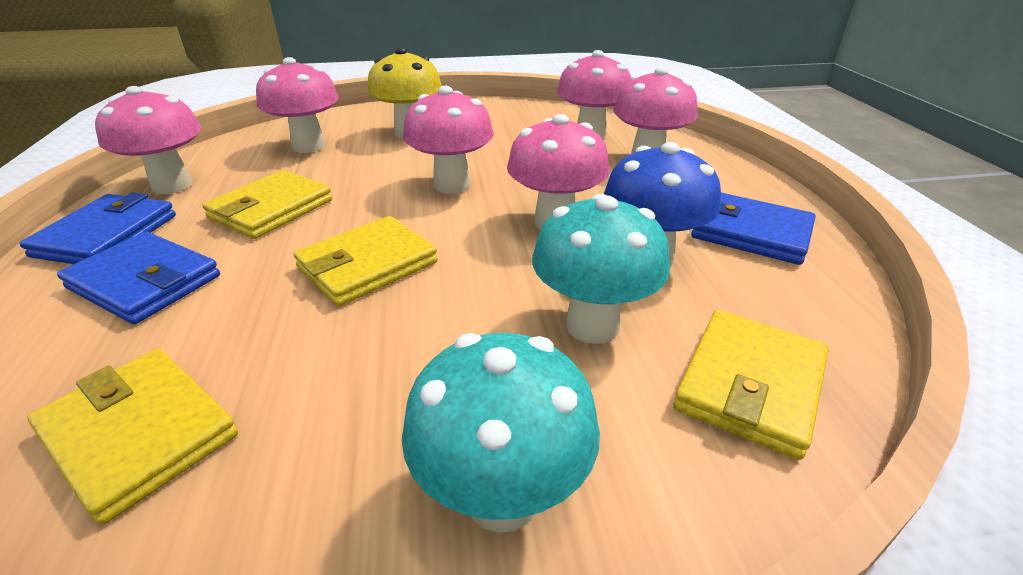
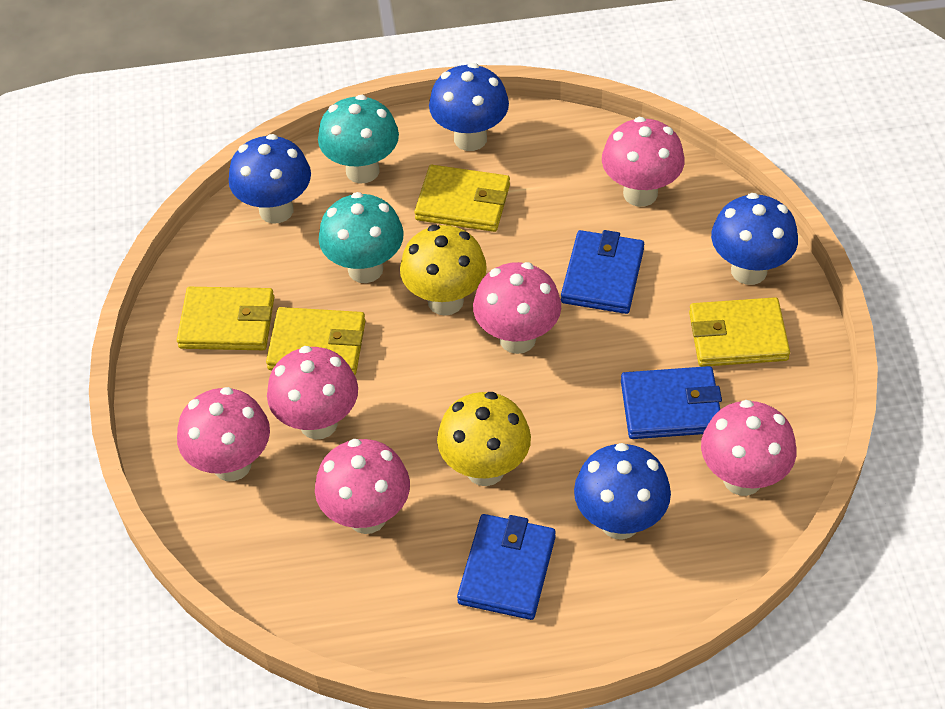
blue mushroom: 1 -> 4
yellow mushroom: 1 -> 2

